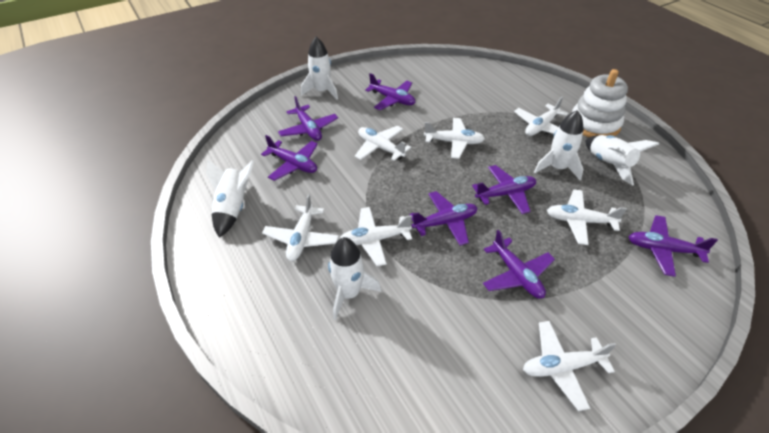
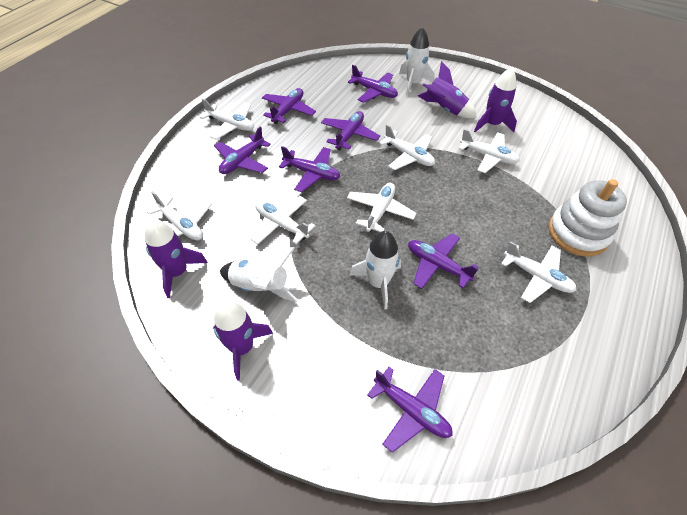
purple rocket: 0 -> 4
white rocket: 5 -> 3

